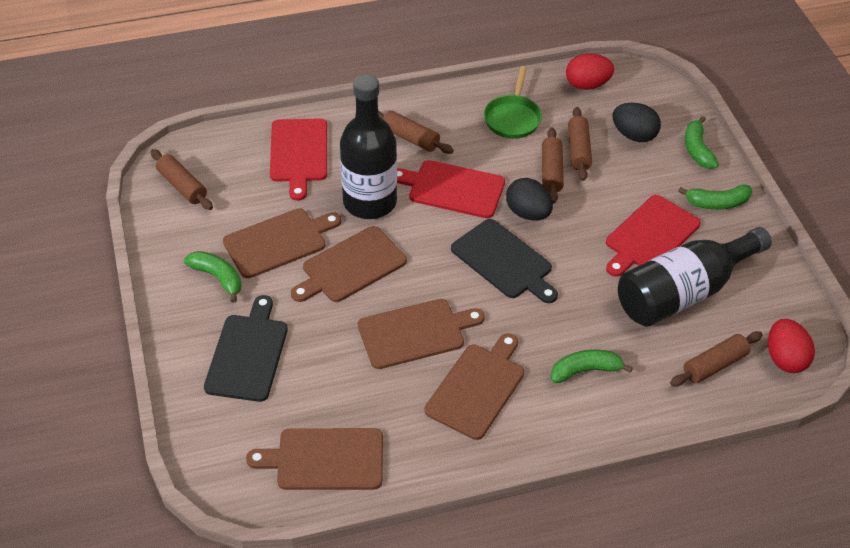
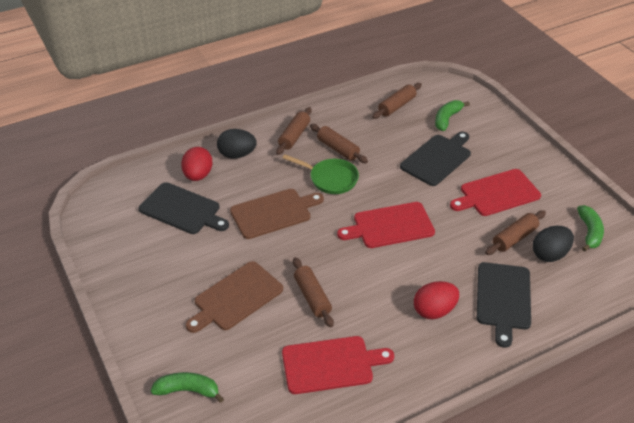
black bottle: 2 -> 0
black cutting board: 2 -> 3
brown cutting board: 5 -> 2
green banana: 4 -> 3

